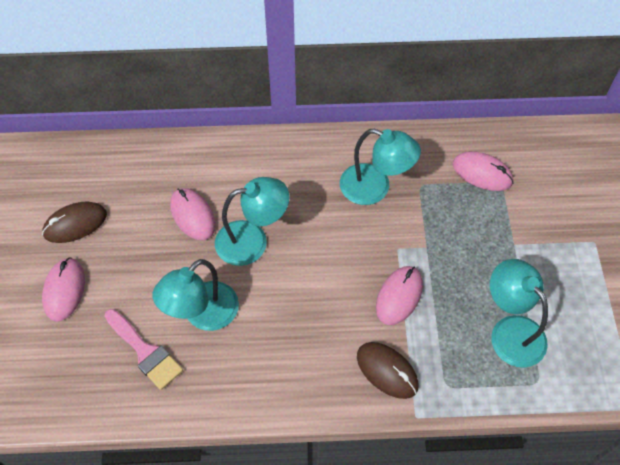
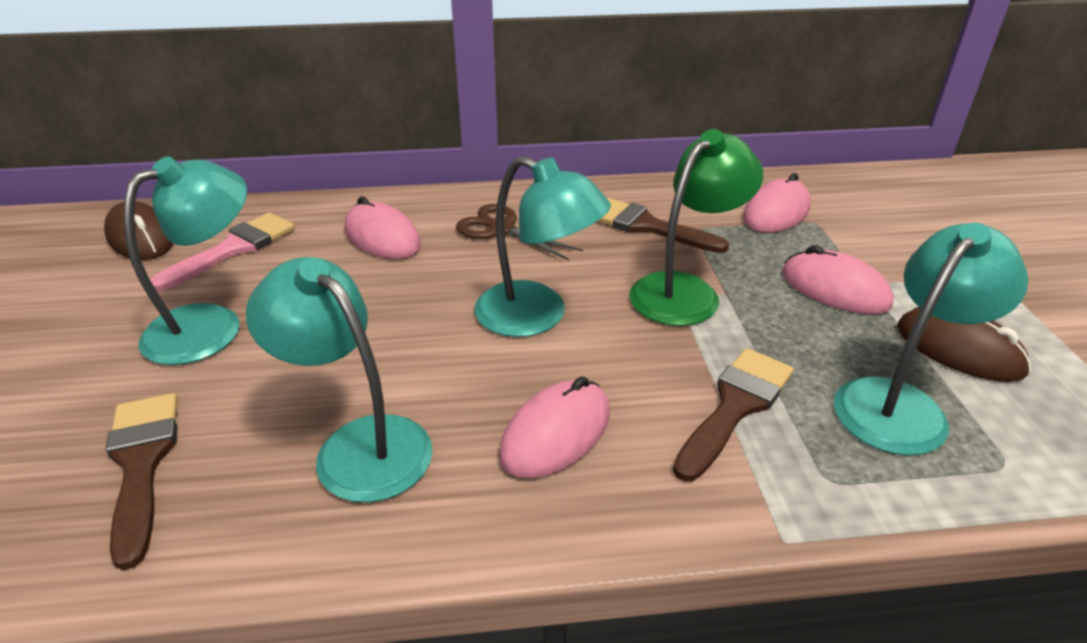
brown brush: 0 -> 3
brown scissors: 0 -> 1
green lamp: 0 -> 1

